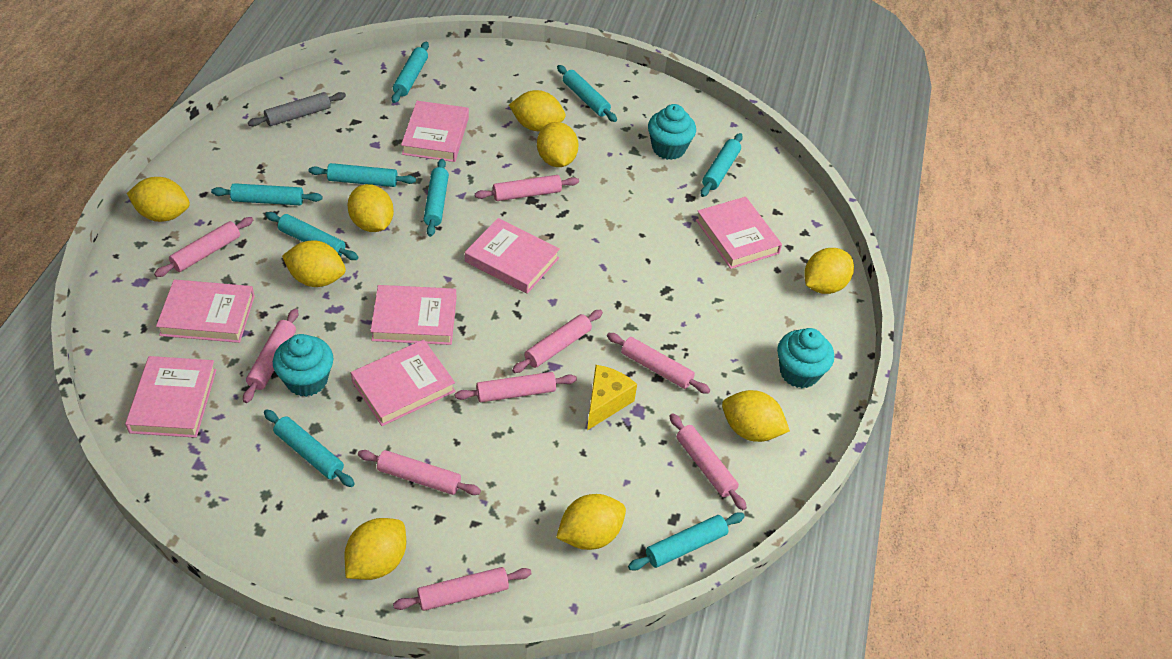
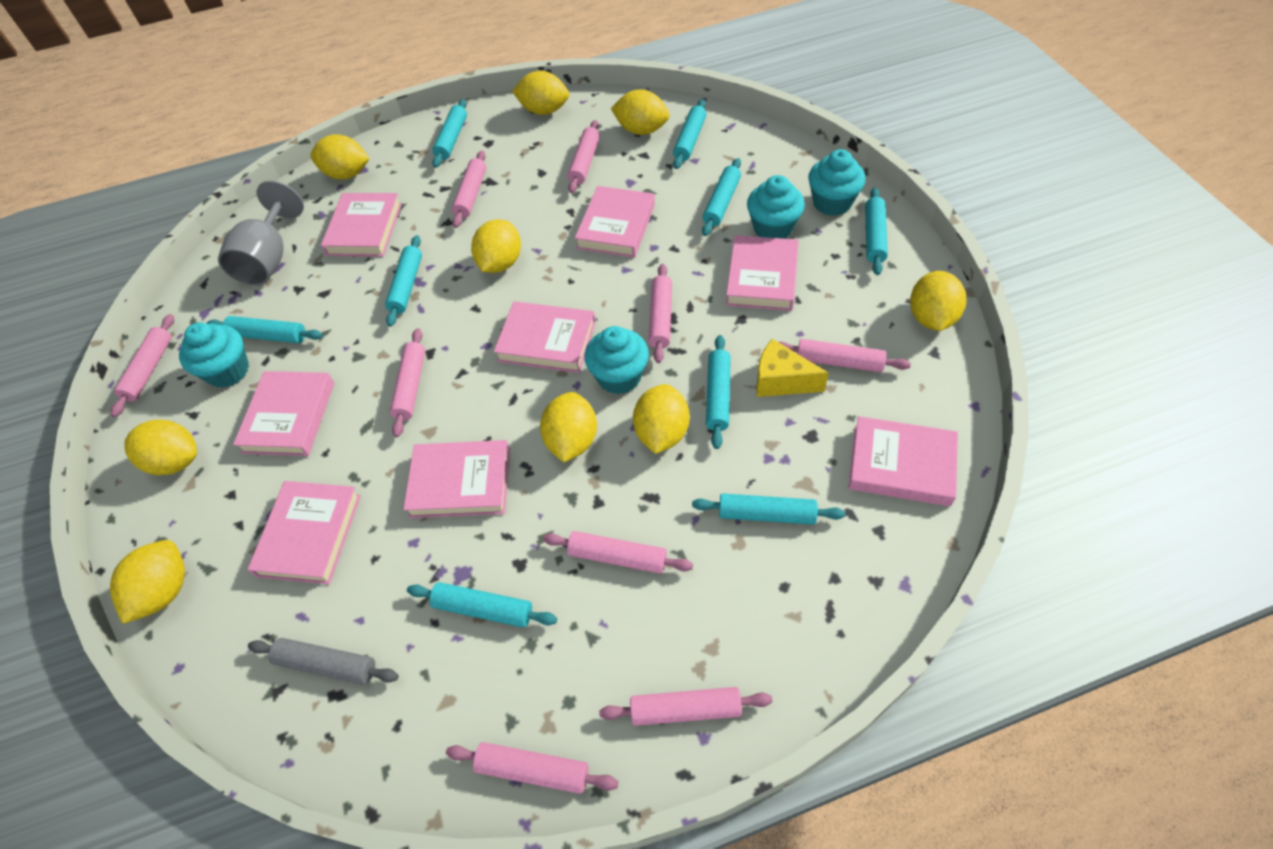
grey goblet: 0 -> 1
pink book: 7 -> 8
turquoise cupcake: 3 -> 4

